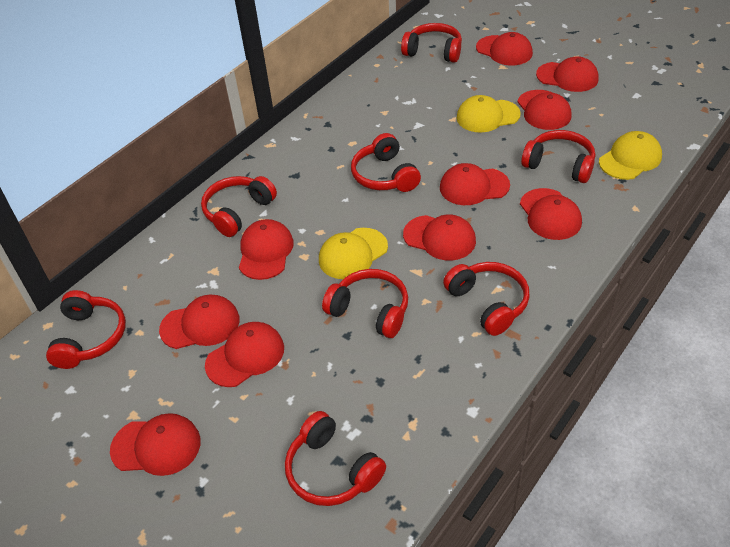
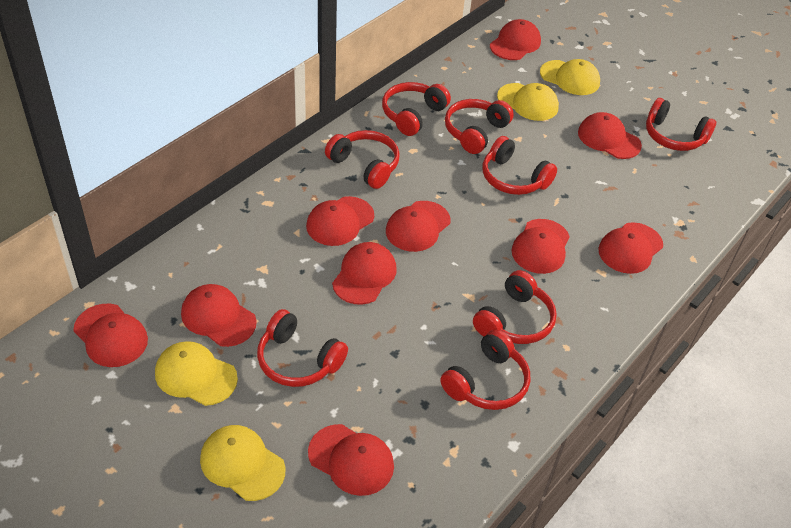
yellow cap: 3 -> 4

